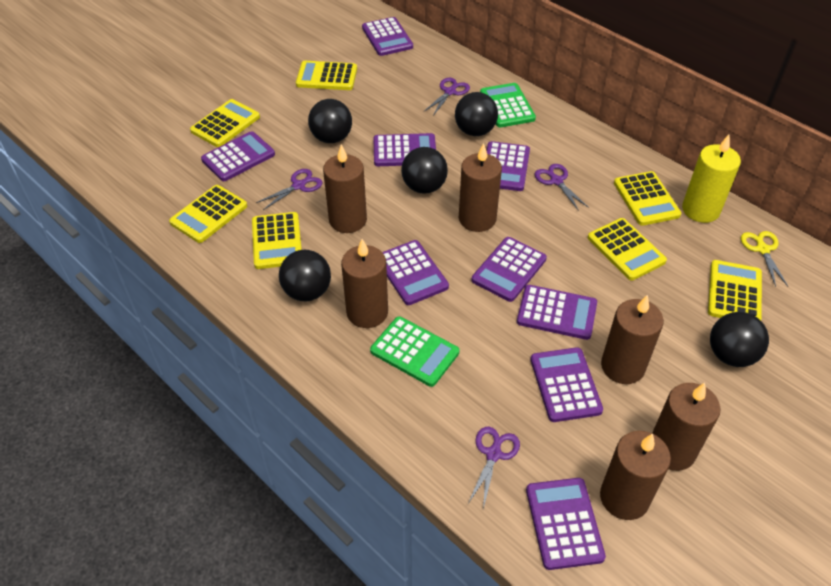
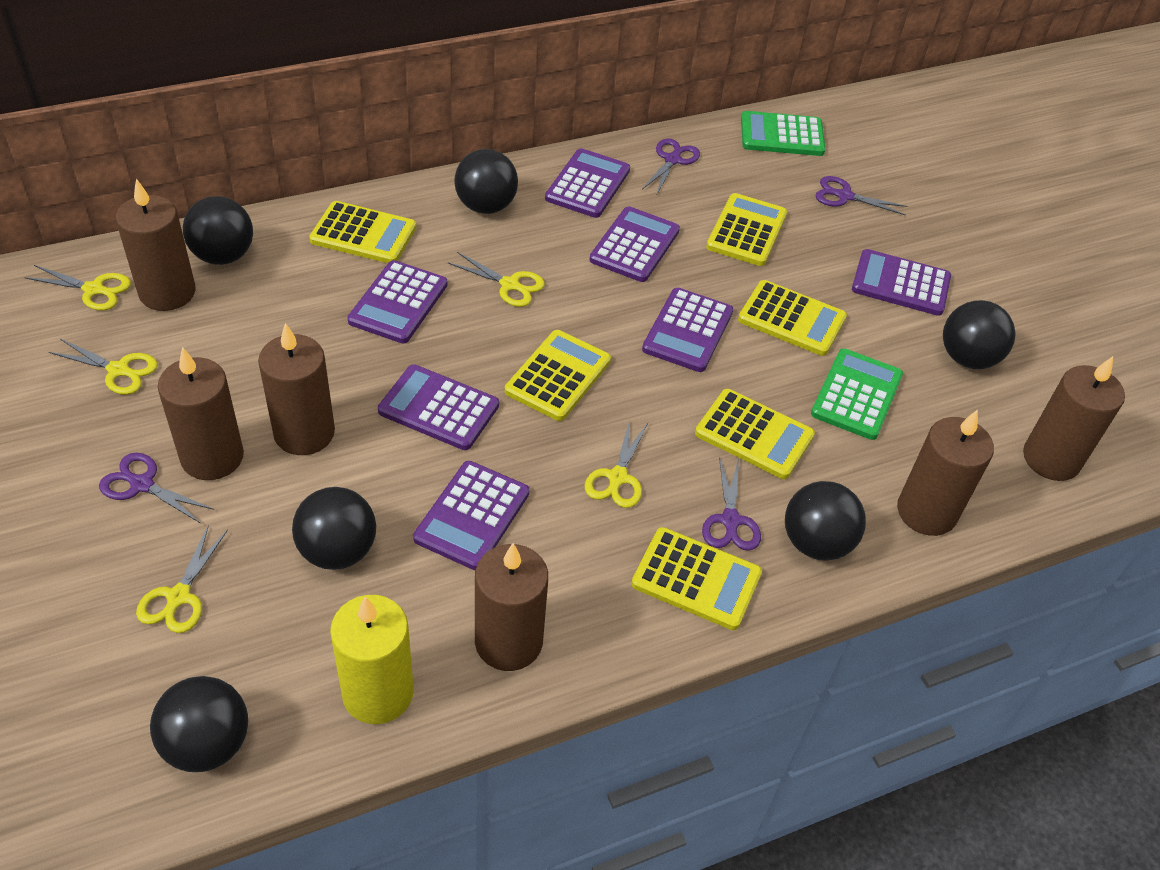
black ball: 5 -> 6
purple calculator: 9 -> 7
yellow calculator: 7 -> 6
yellow scissors: 1 -> 5

